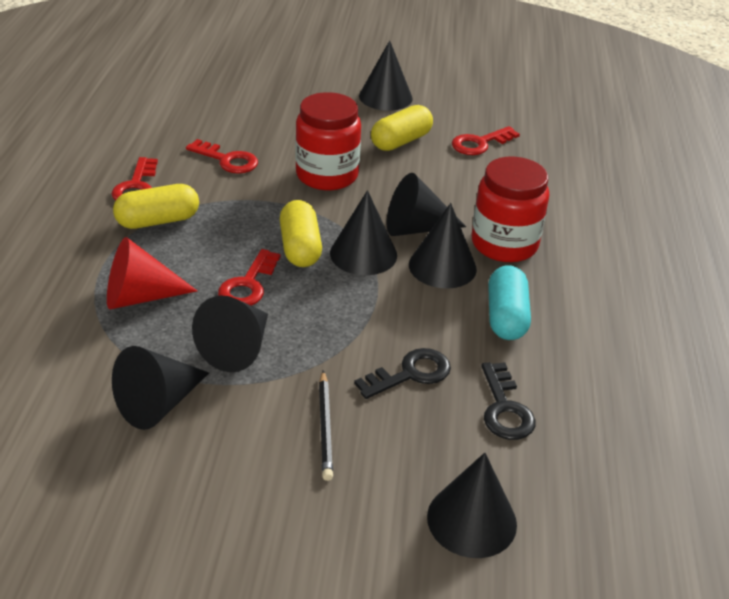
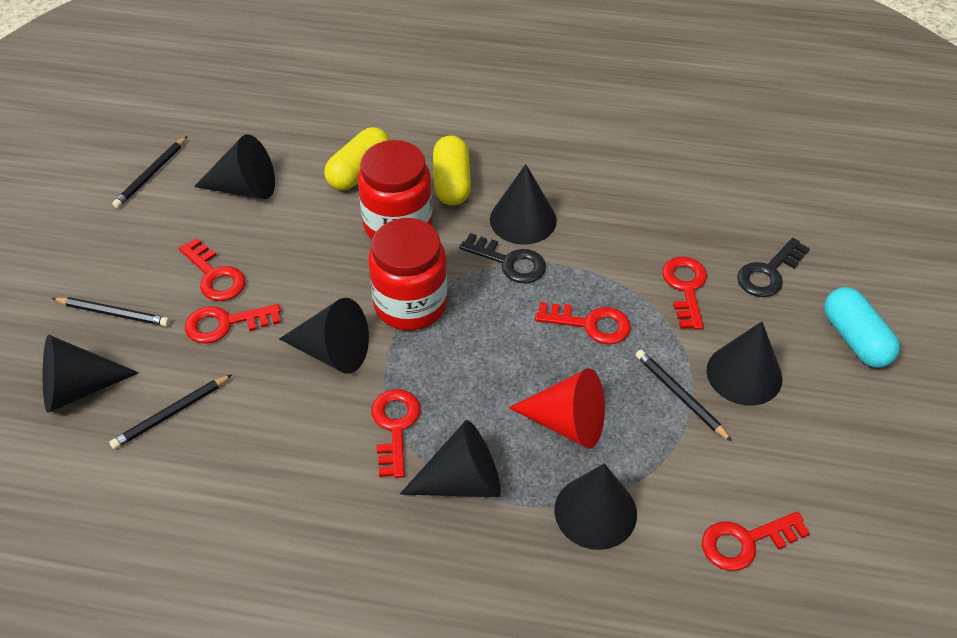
black pencil: 1 -> 4
red key: 4 -> 6
yellow capsule: 3 -> 2

